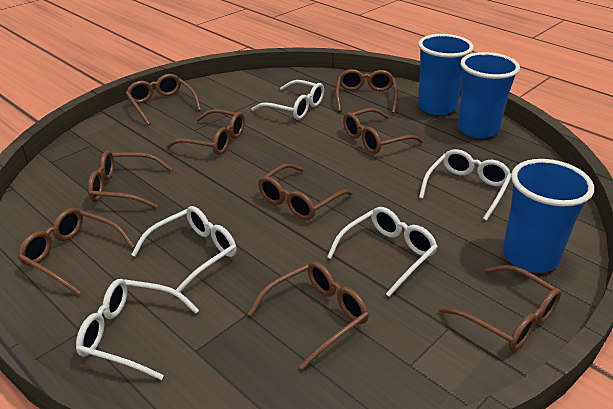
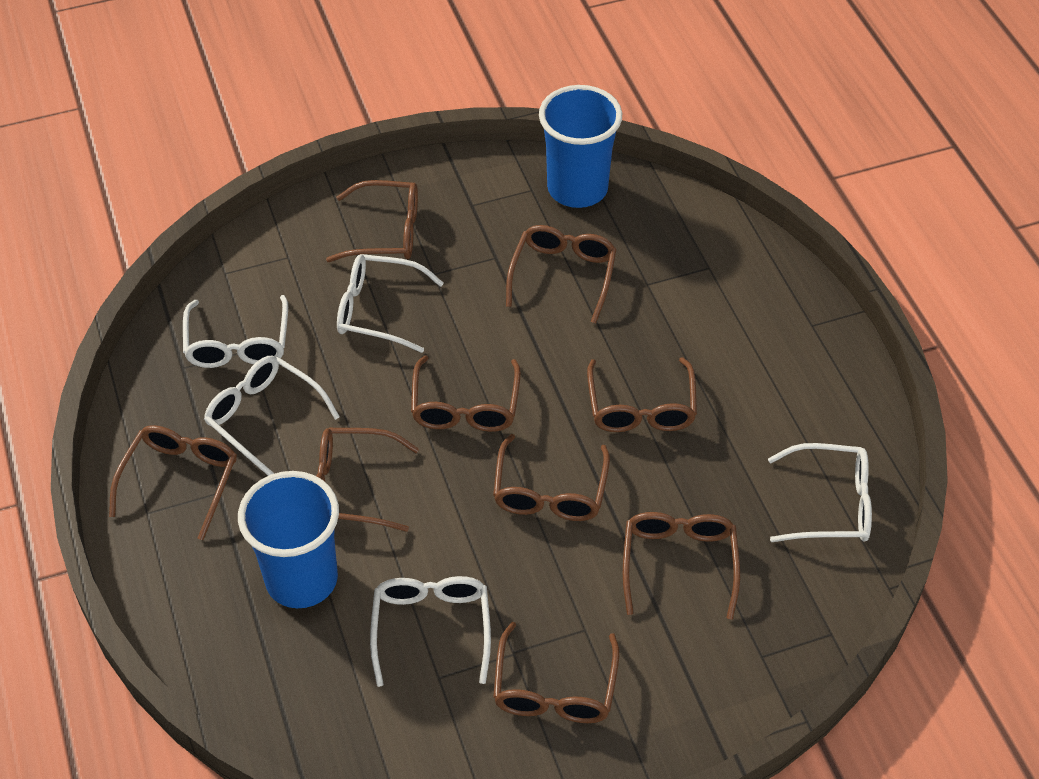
blue cup: 3 -> 2

